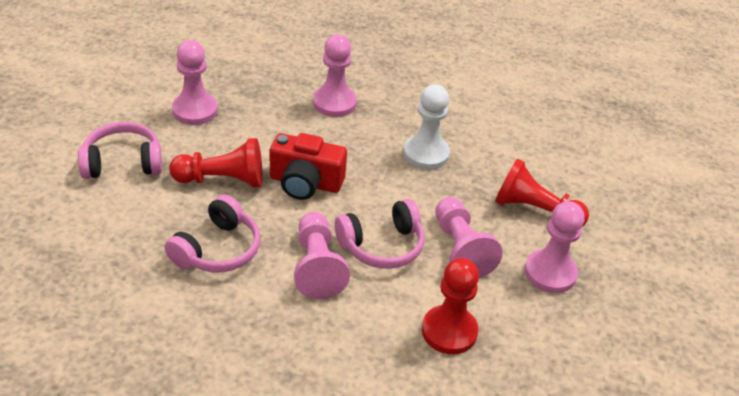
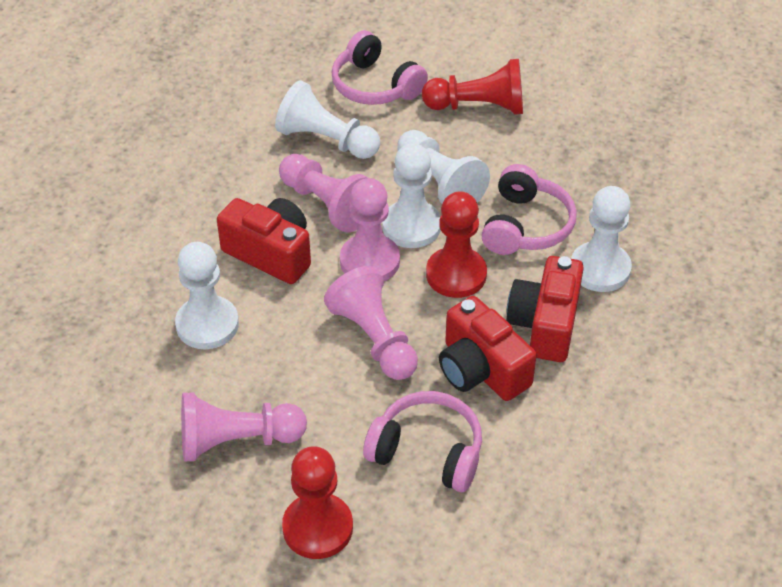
pink pawn: 5 -> 4
red camera: 1 -> 3
white pawn: 1 -> 5

